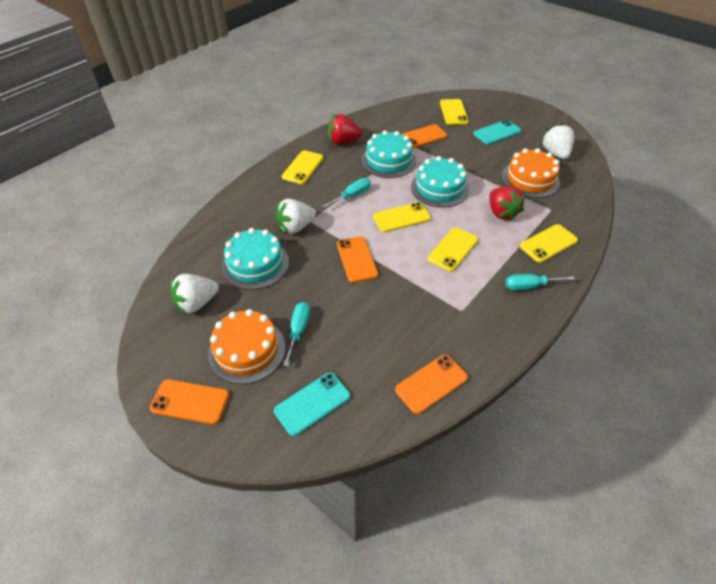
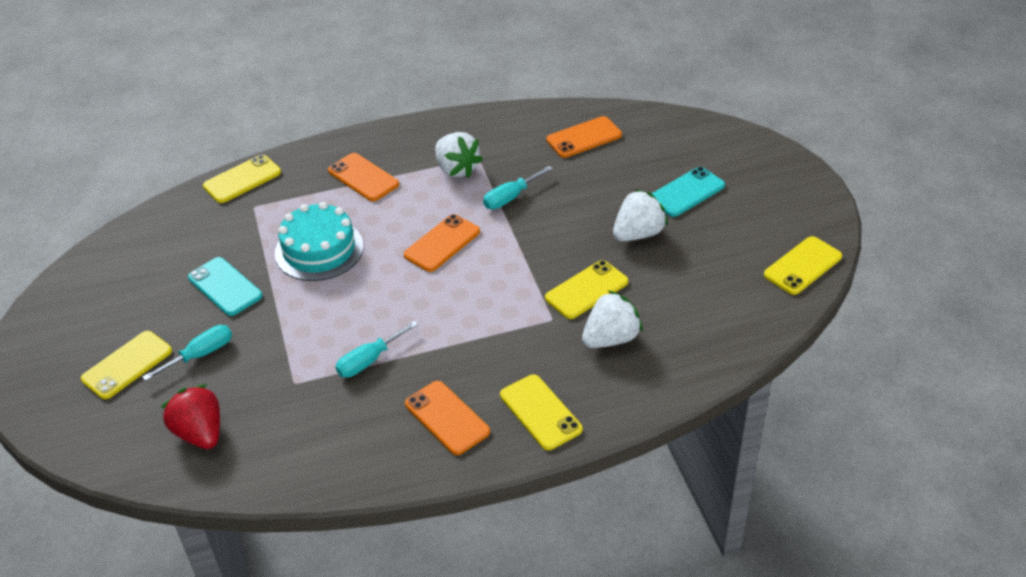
orange cake: 2 -> 0
red strawberry: 2 -> 1
turquoise cake: 3 -> 1

